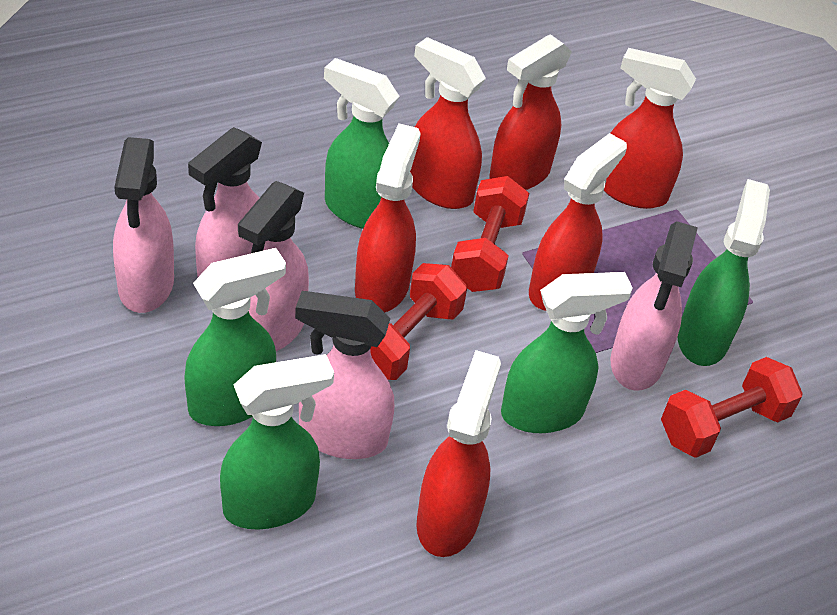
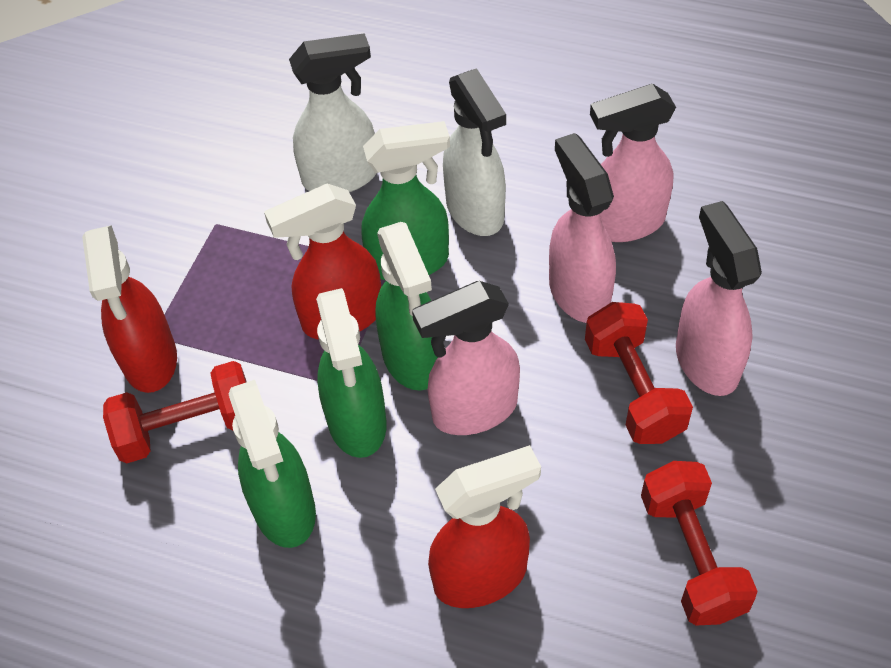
green spray bottle: 5 -> 4
pink spray bottle: 5 -> 4
red spray bottle: 6 -> 3
white spray bottle: 0 -> 2

